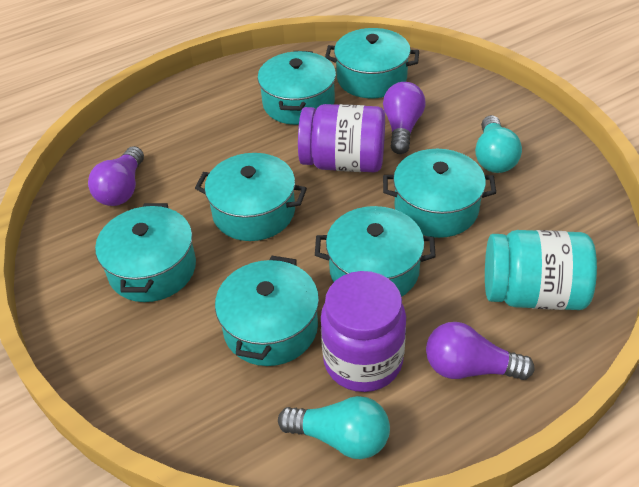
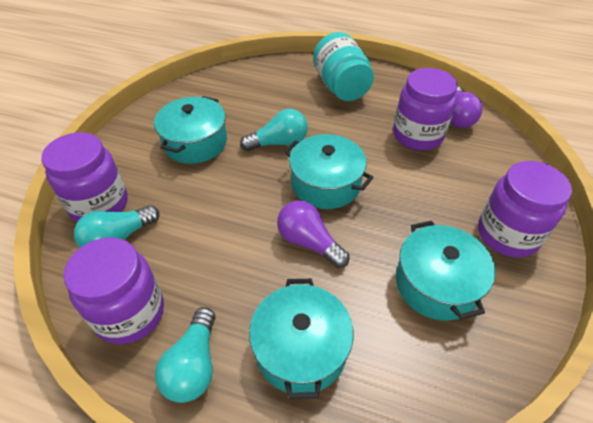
purple jar: 2 -> 4
purple light bulb: 3 -> 2
turquoise light bulb: 2 -> 3
turquoise pot: 7 -> 4

